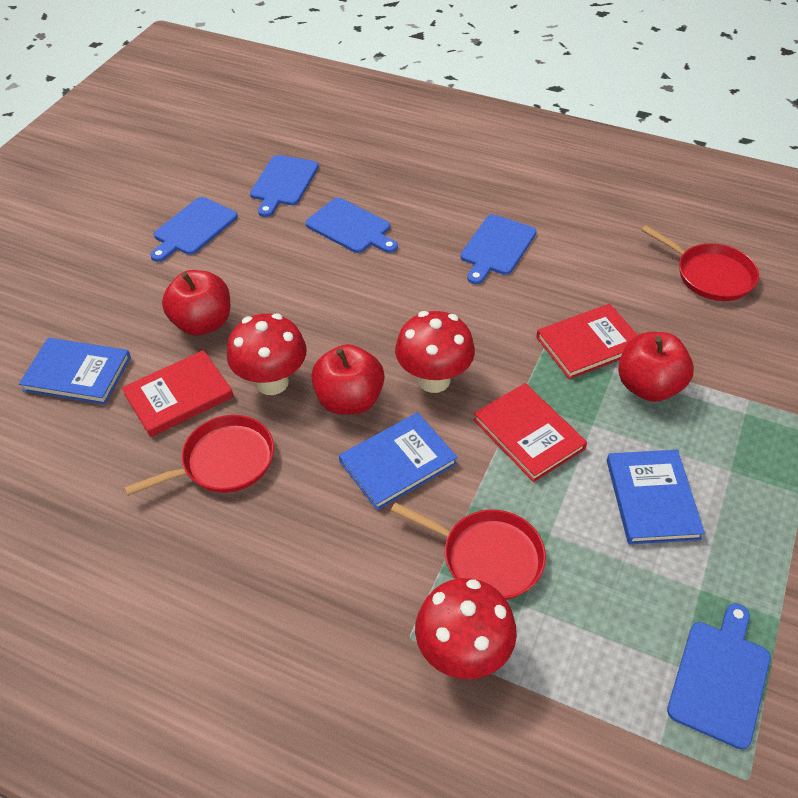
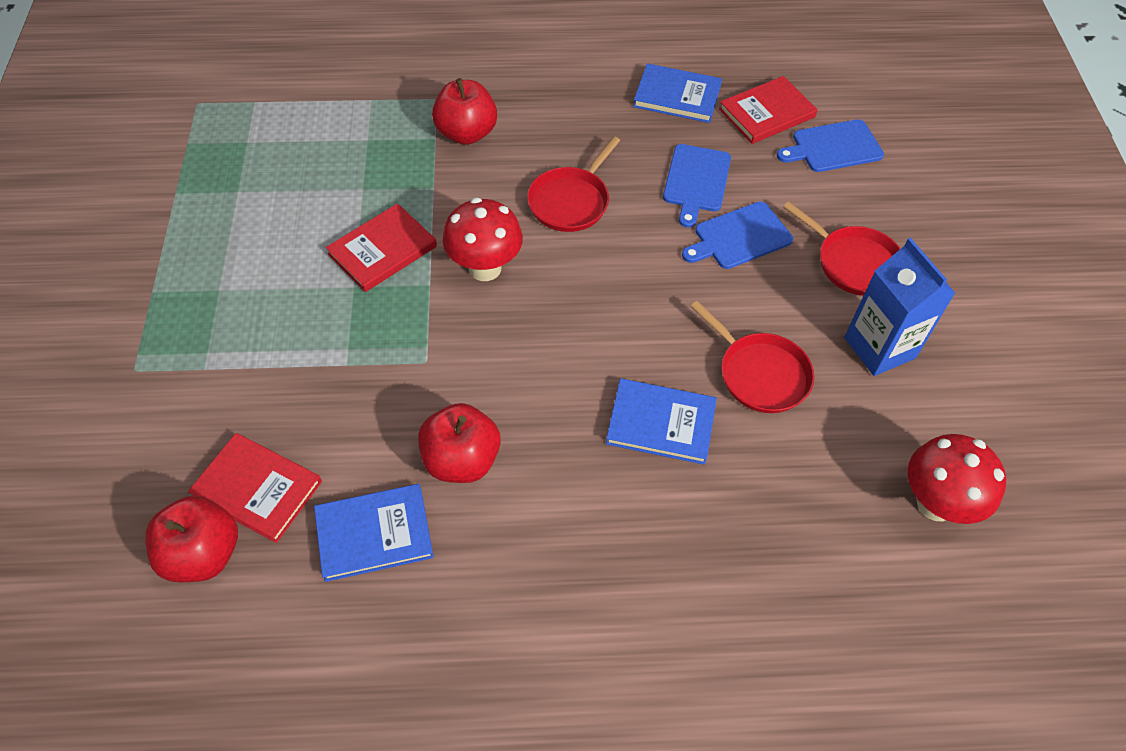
blue carton: 0 -> 1
blue cutting board: 5 -> 3
red mushroom: 3 -> 2

